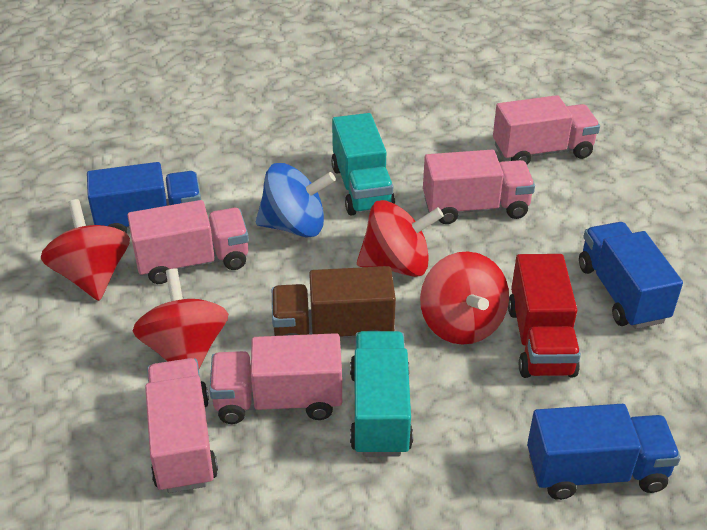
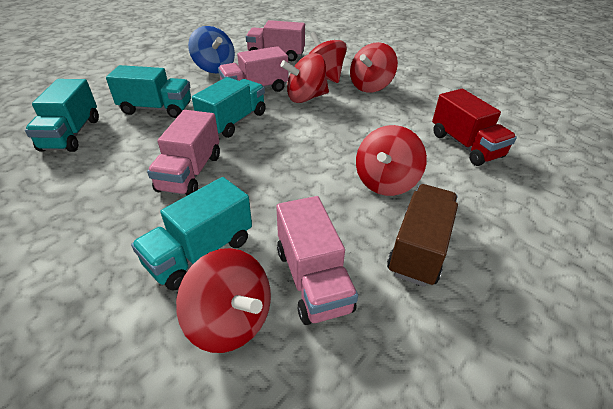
blue truck: 3 -> 0
pink truck: 5 -> 4
red spinning top: 4 -> 5
turquoise truck: 2 -> 4

